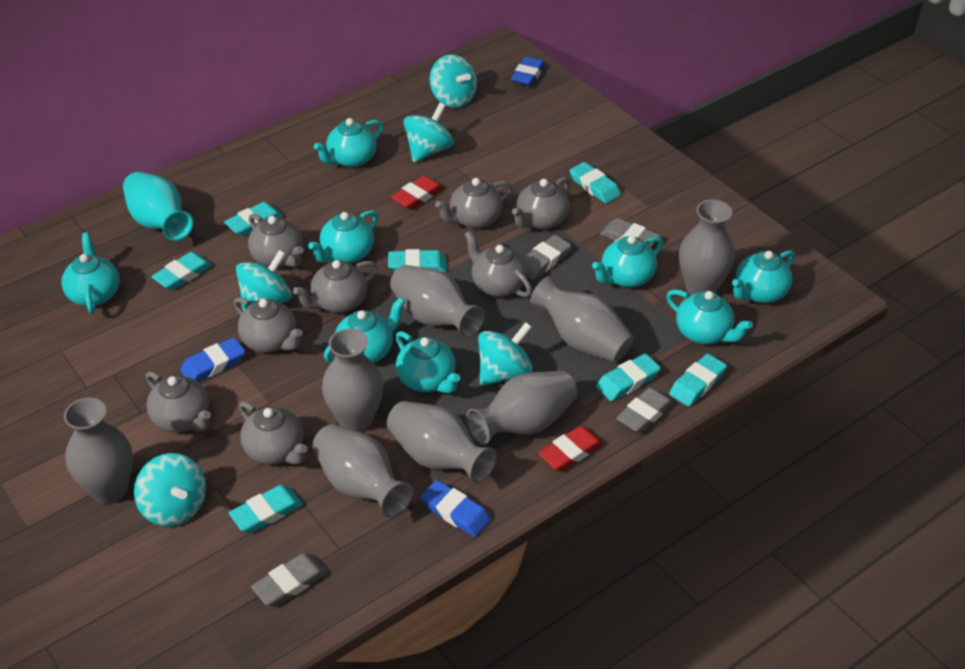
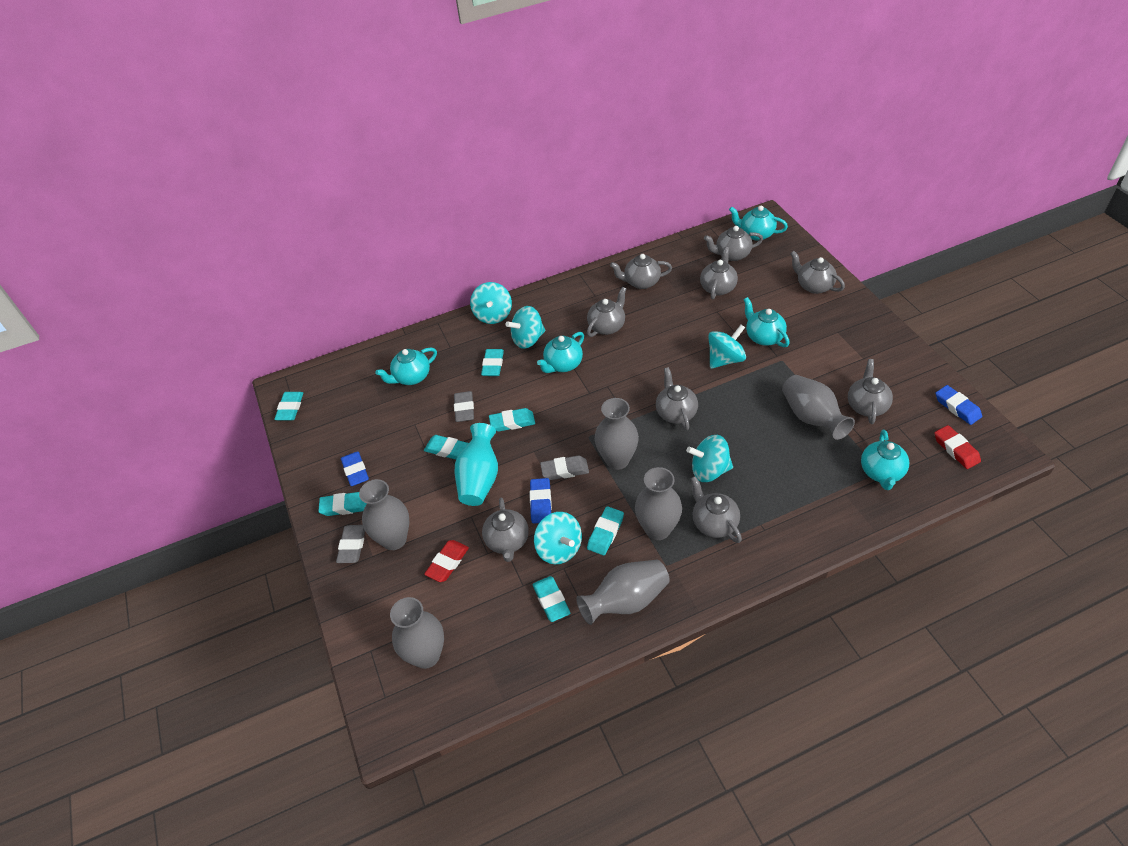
grey eraser: 4 -> 3
grey teapot: 8 -> 9
grey vase: 8 -> 6
turquoise teapot: 8 -> 5

